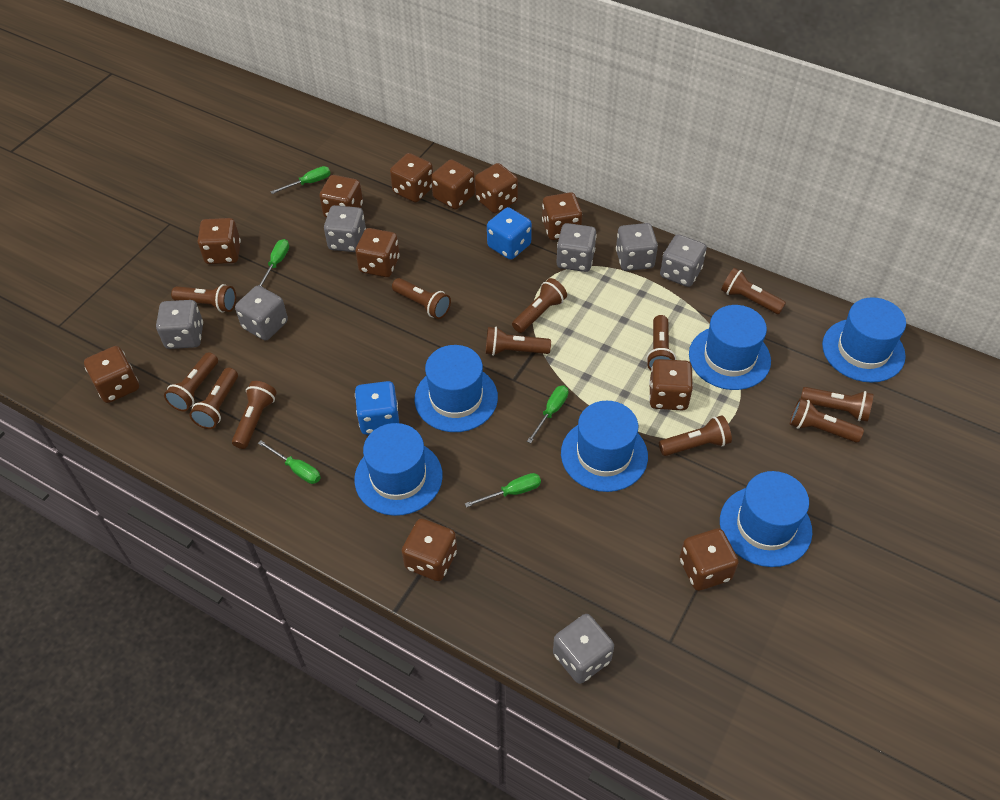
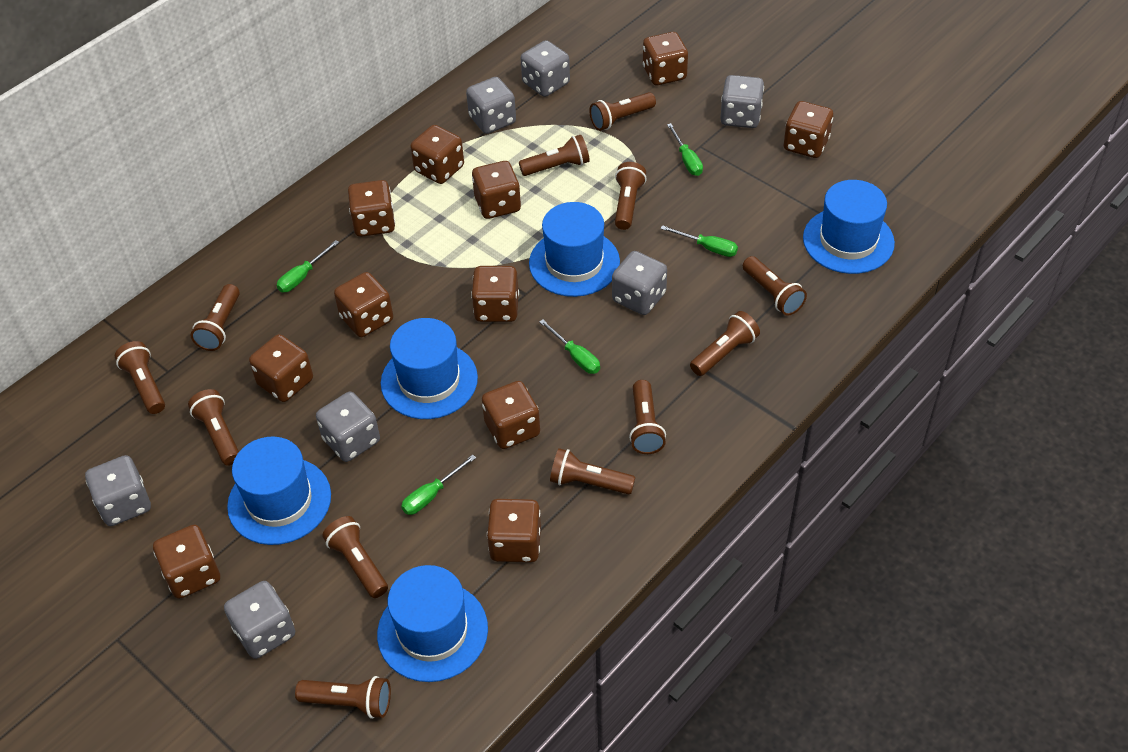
blue dice: 2 -> 0
blue hat: 6 -> 5

